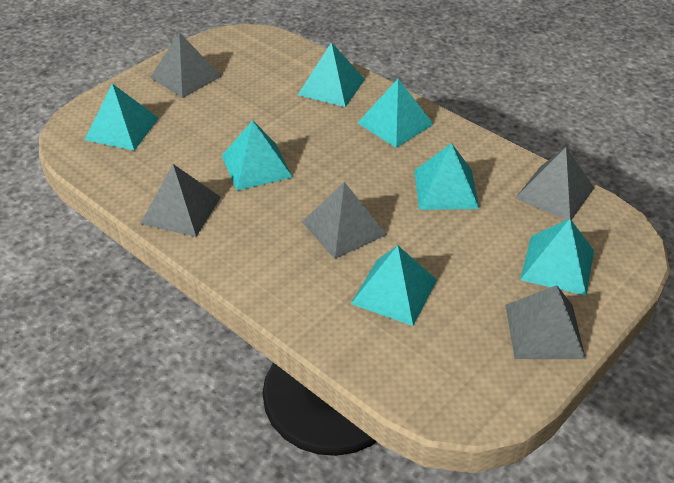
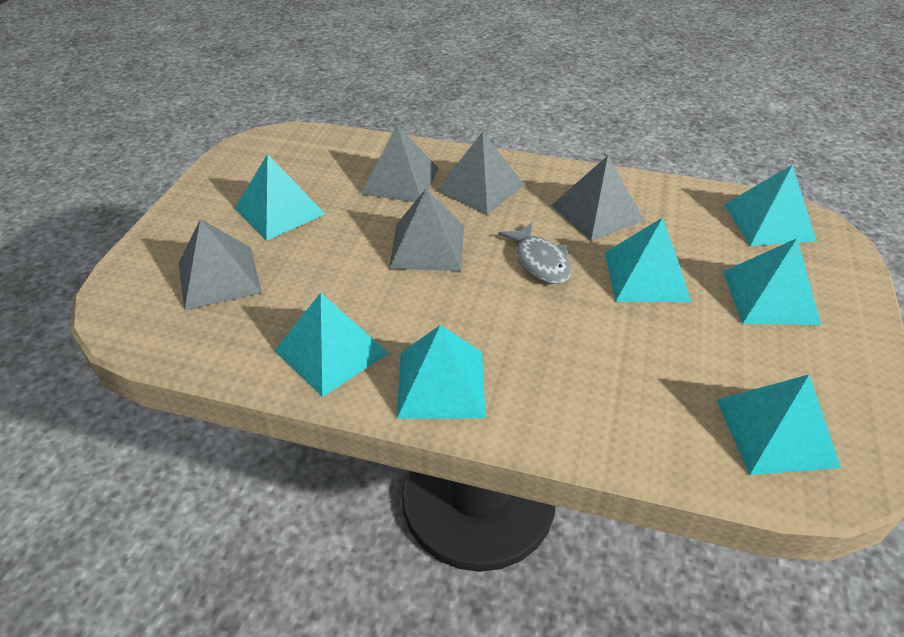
grey fish: 0 -> 1

